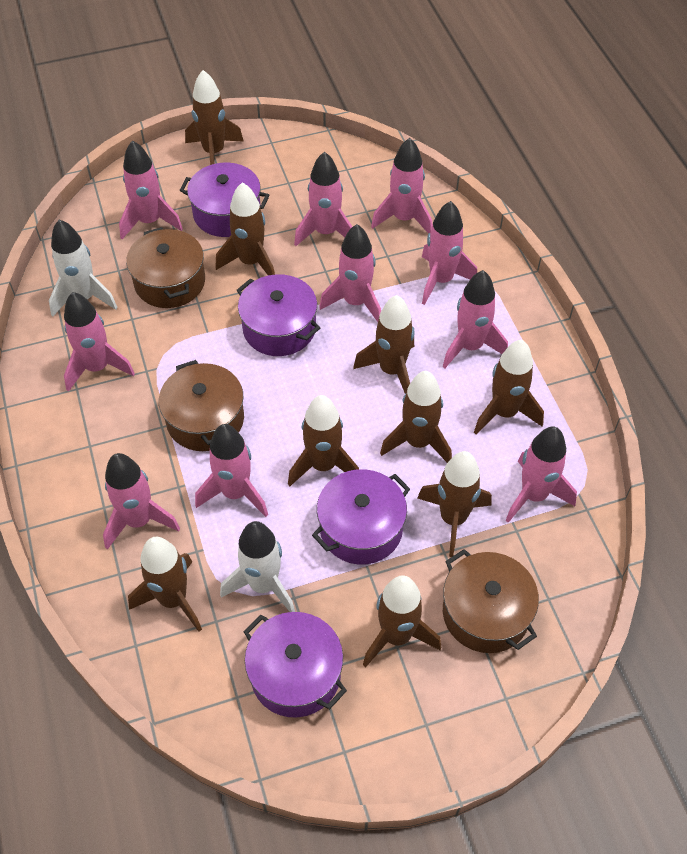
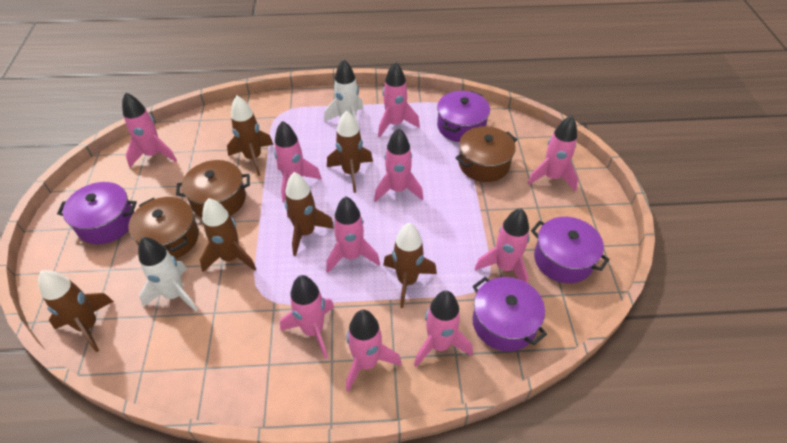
brown rocket: 9 -> 6

